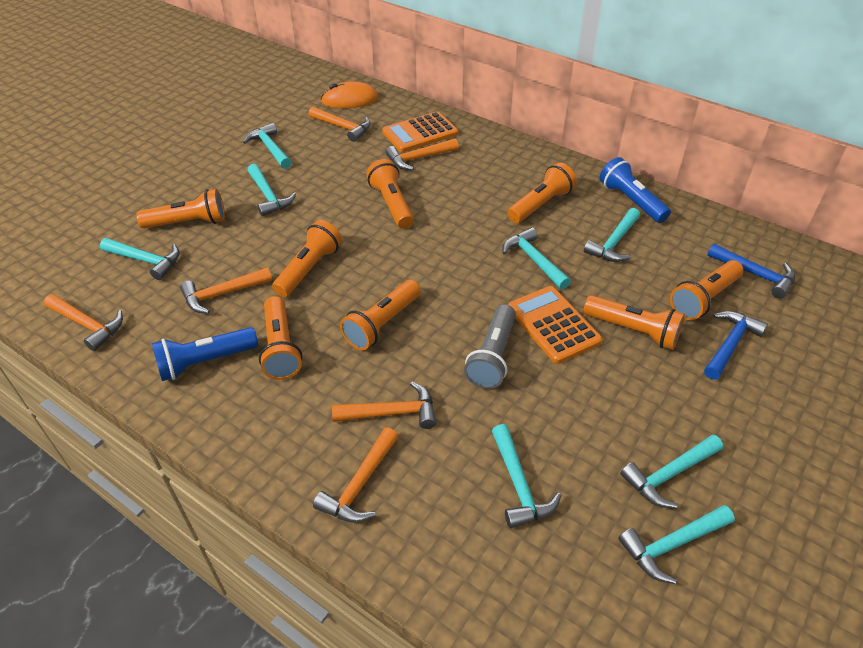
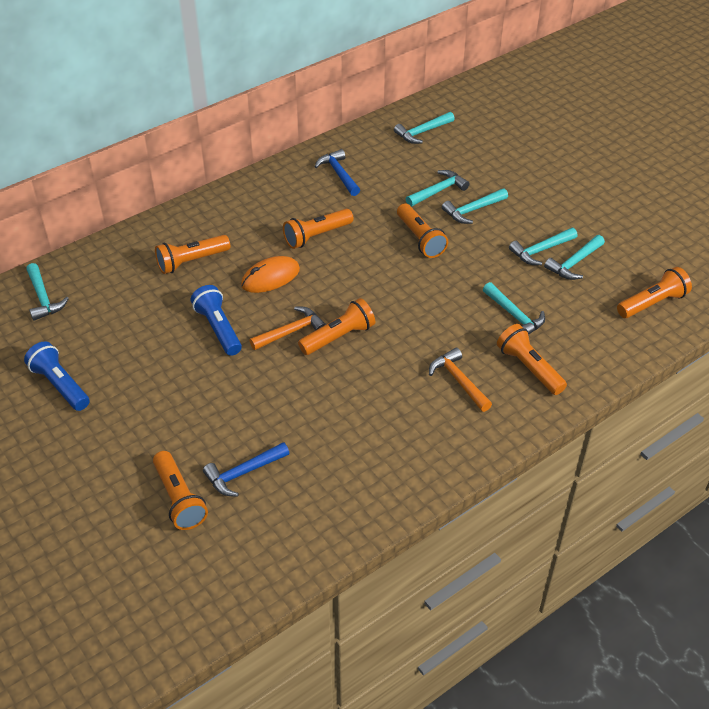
grey flashlight: 1 -> 0
orange calculator: 2 -> 0
orange flashlight: 8 -> 7
orange hammer: 6 -> 2
turquoise hammer: 8 -> 7

